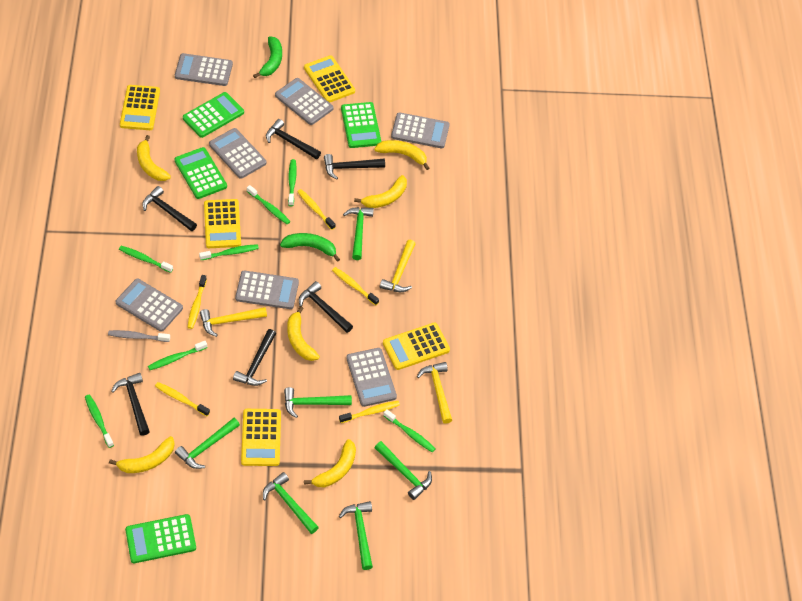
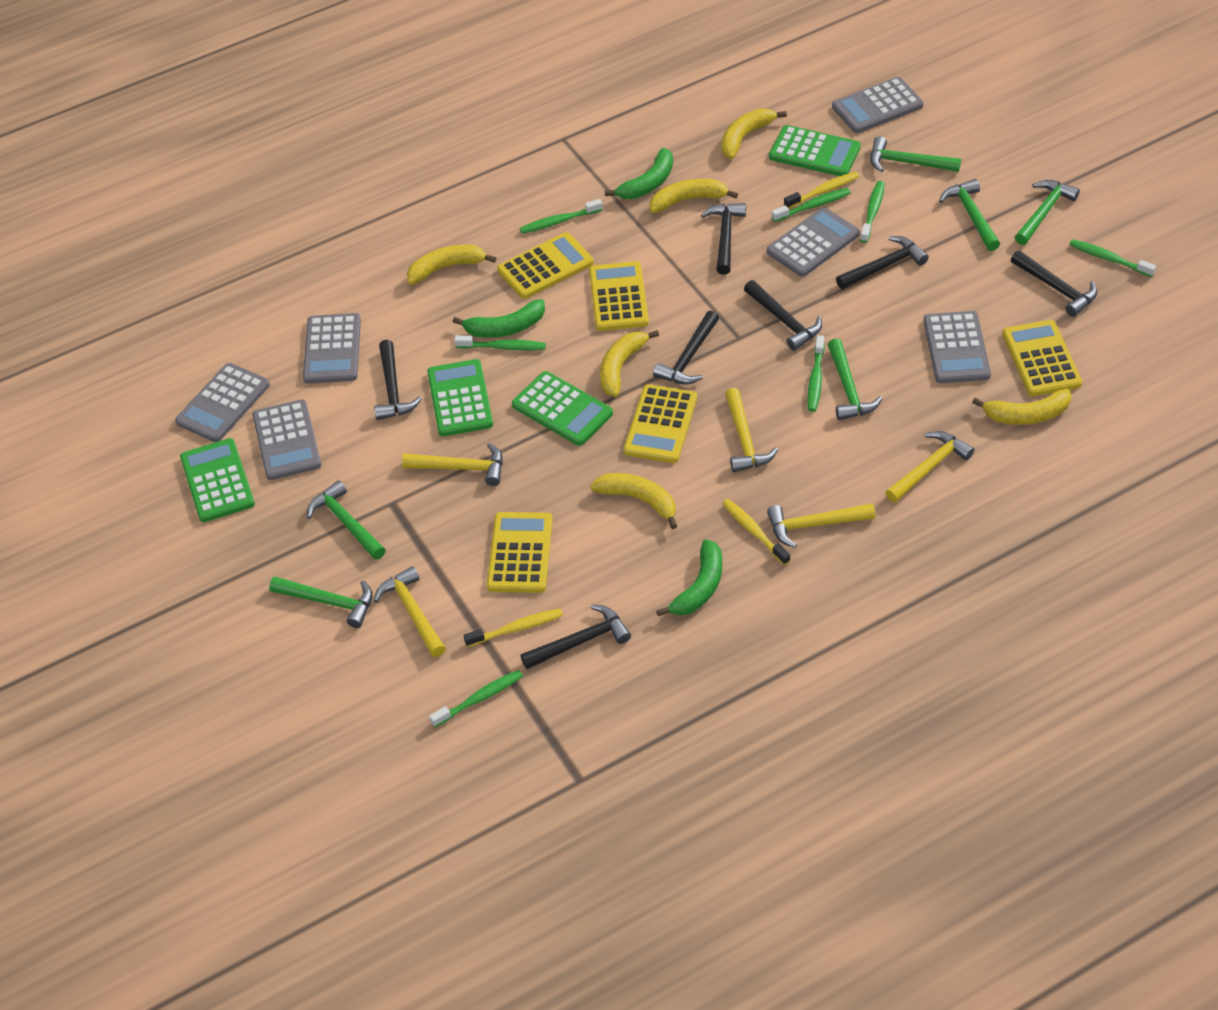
black hammer: 6 -> 7
green banana: 2 -> 3
grey calculator: 7 -> 6
grey toothbrush: 1 -> 0
yellow hammer: 3 -> 5
yellow toothbrush: 5 -> 3

